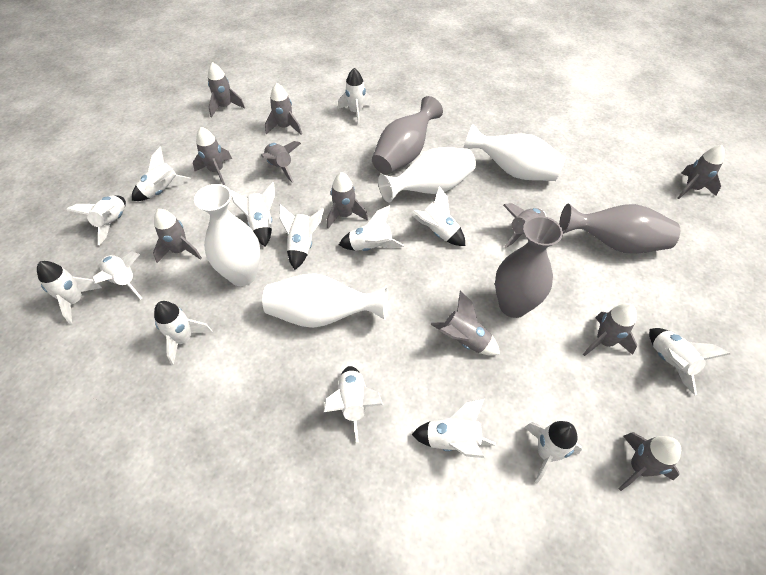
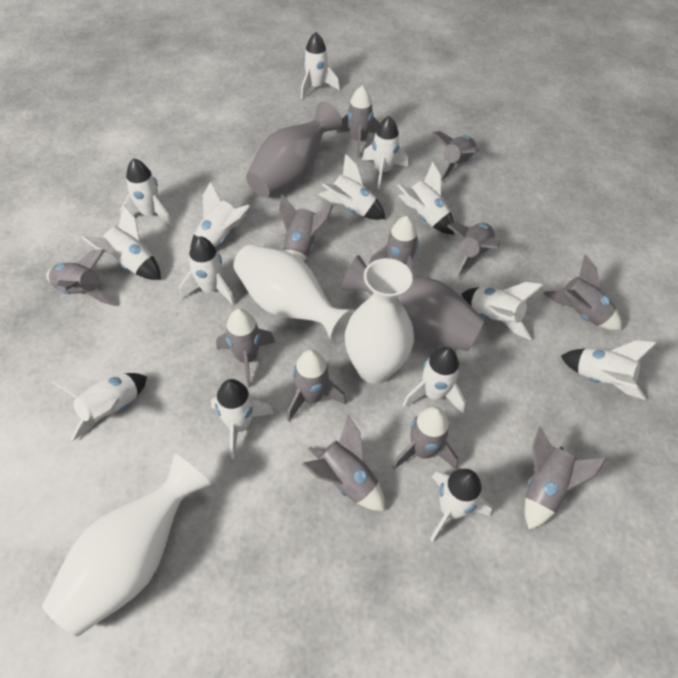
grey rocket: 11 -> 12
grey vase: 3 -> 2
white vase: 4 -> 3

